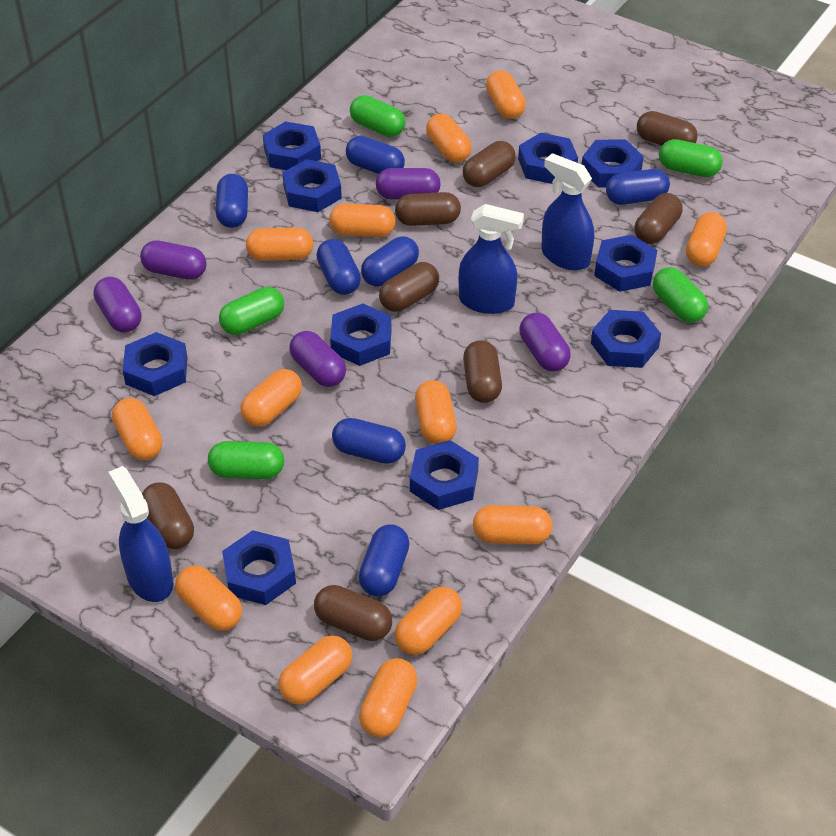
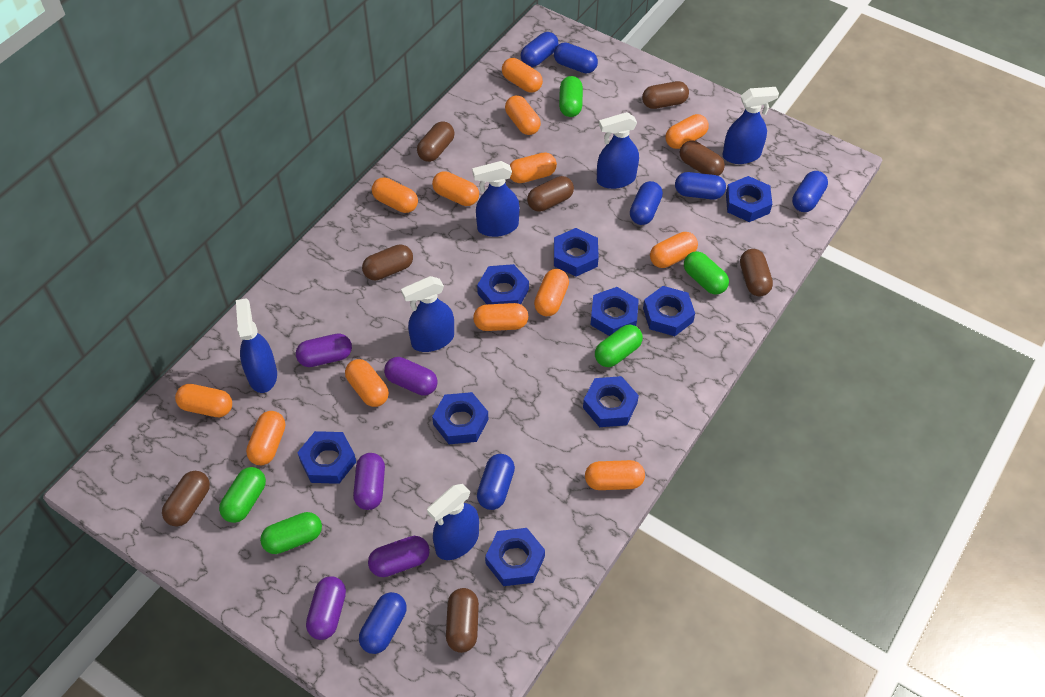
blue nut: 10 -> 9
blue spray bottle: 3 -> 6

